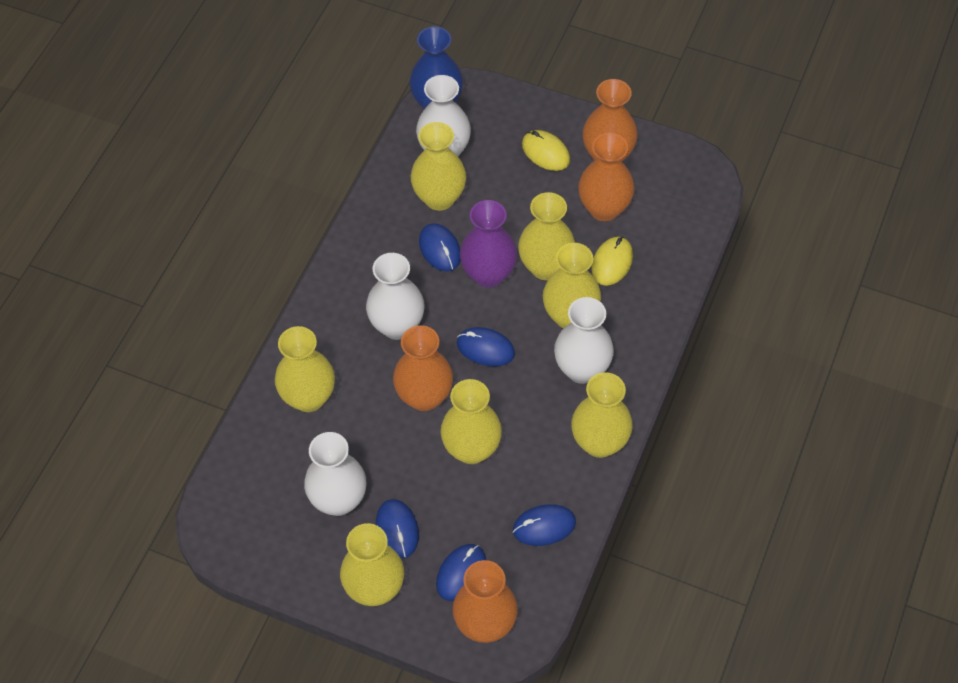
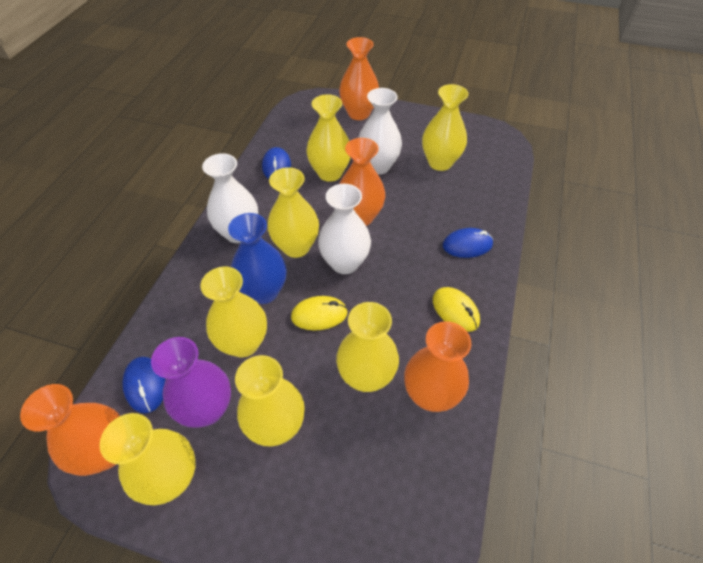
blue mouse: 5 -> 3
white vase: 4 -> 3

